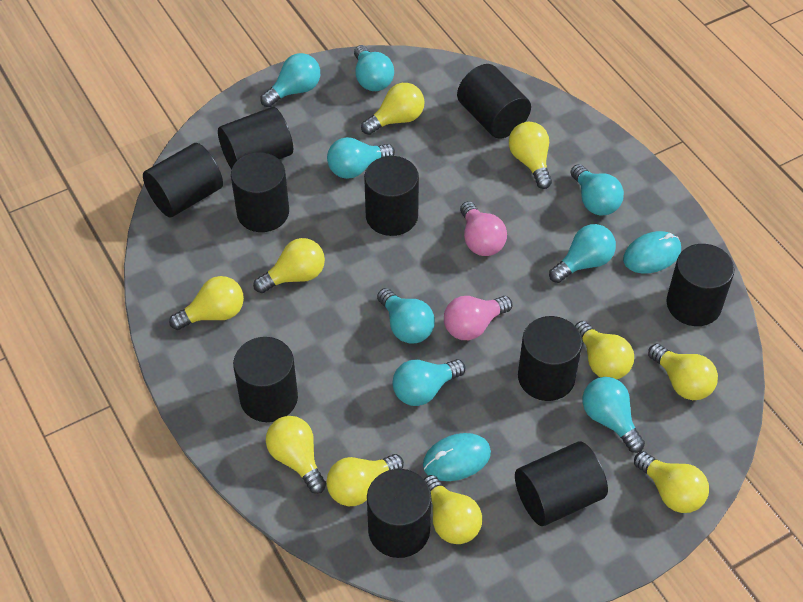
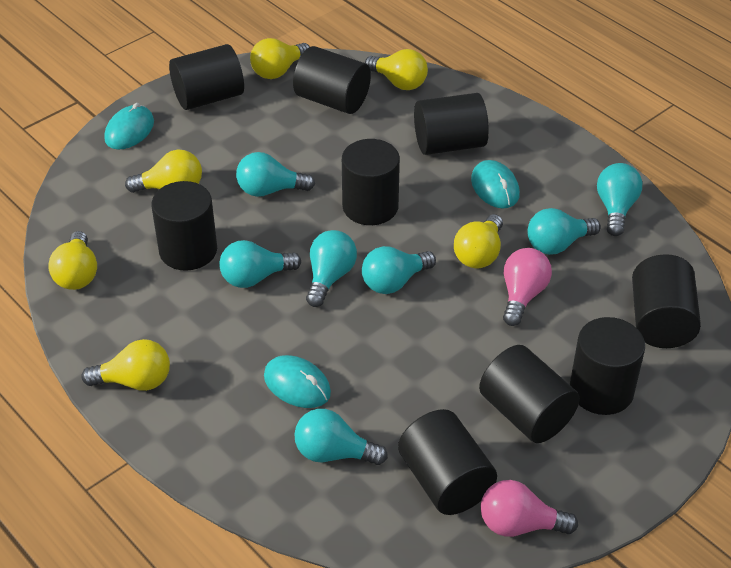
black cylinder: 10 -> 9
turquoise light bulb: 8 -> 7
turquoise mouse: 2 -> 3
yellow light bulb: 10 -> 6

